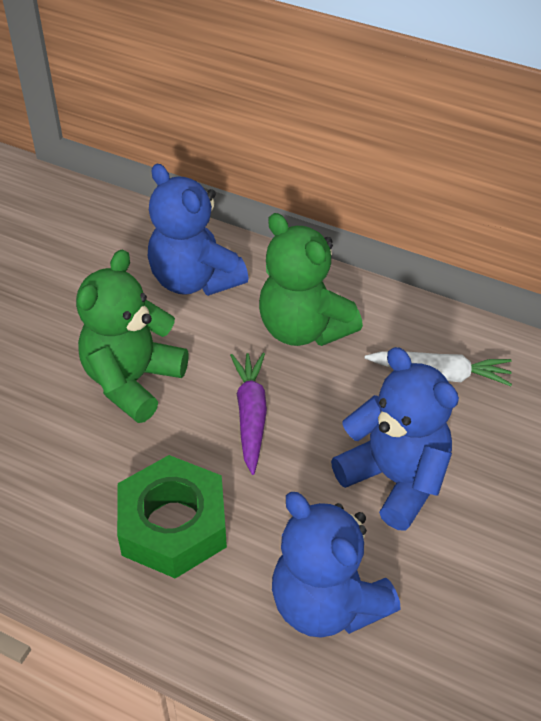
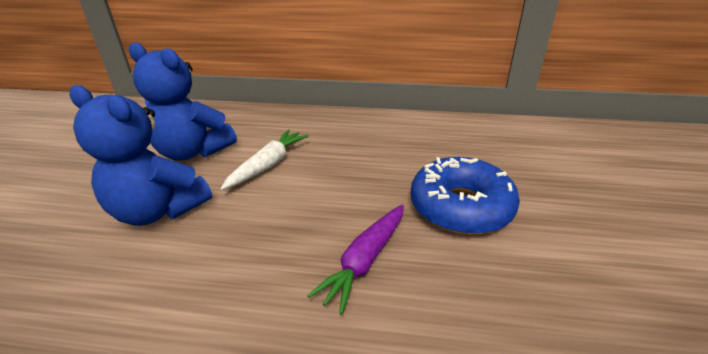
blue donut: 0 -> 1
blue teddy bear: 3 -> 2
green nut: 1 -> 0
green teddy bear: 2 -> 0

